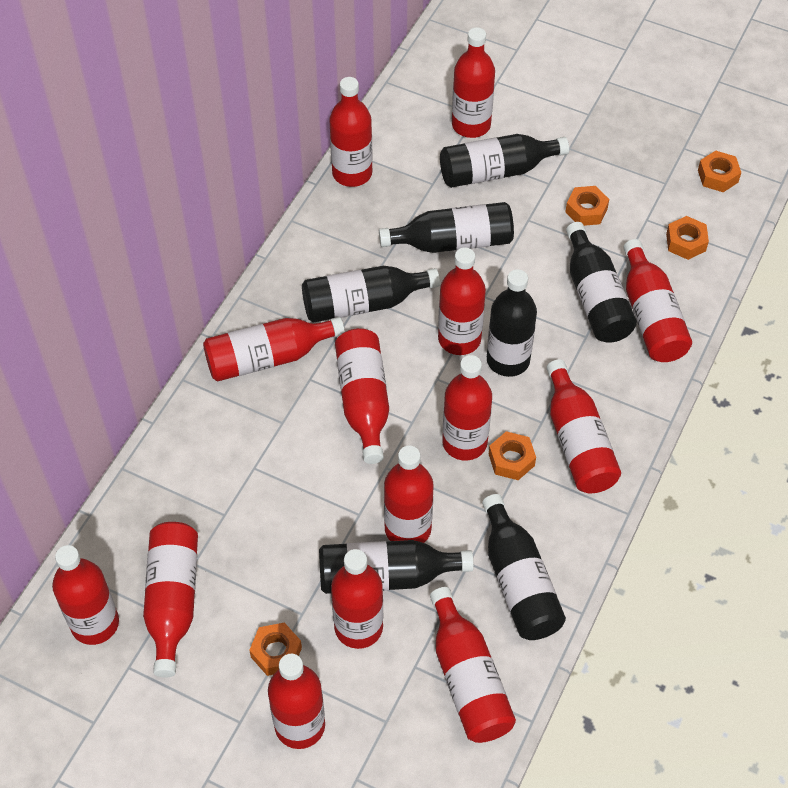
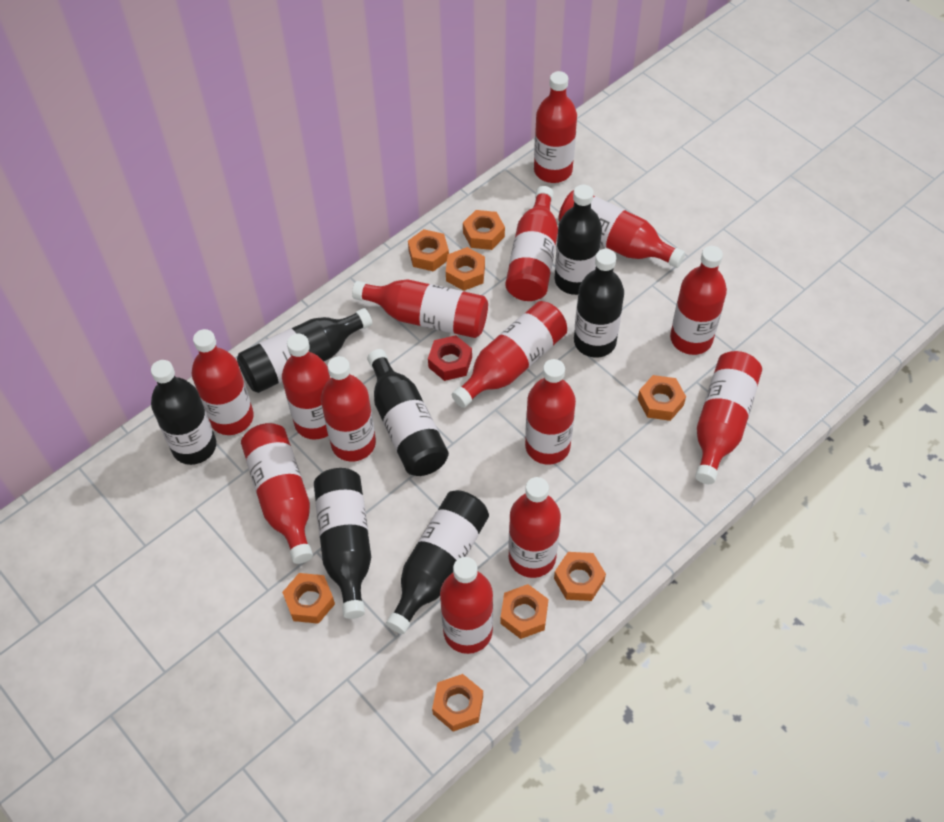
orange nut: 5 -> 8
red nut: 0 -> 1

